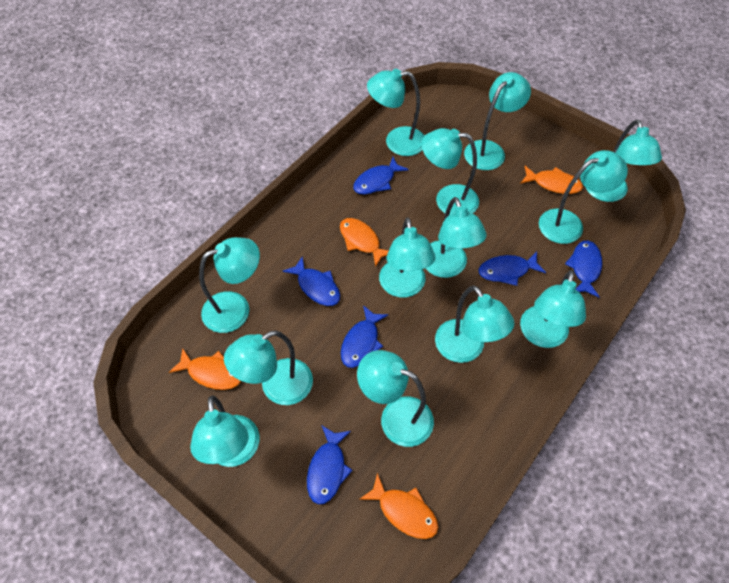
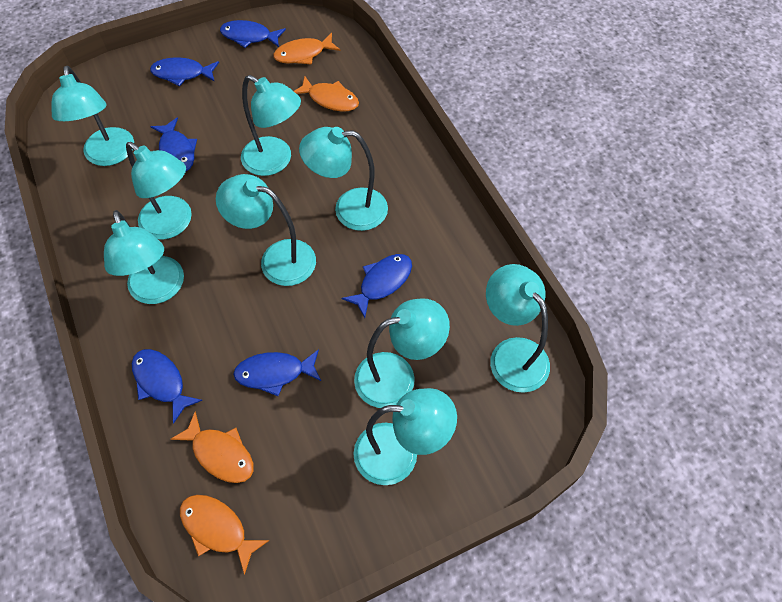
turquoise lamp: 13 -> 9

